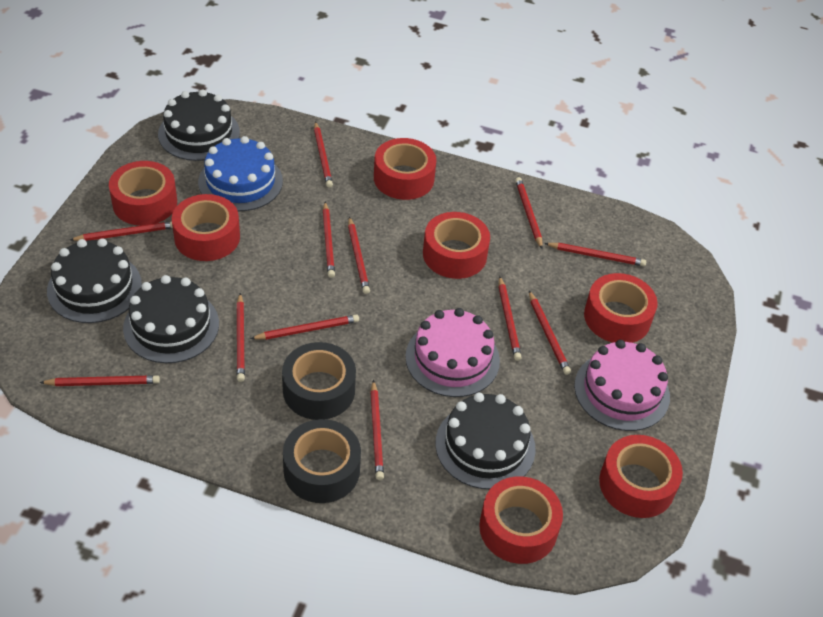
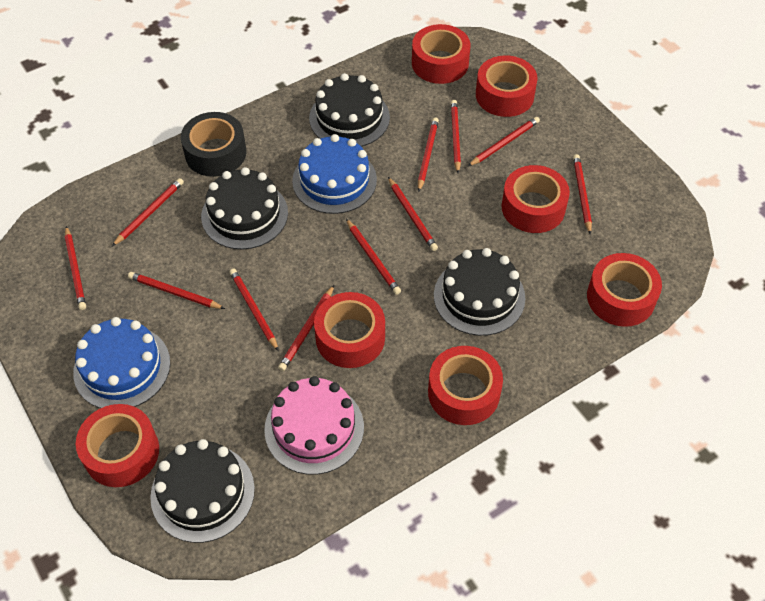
black tape: 2 -> 1
blue cake: 1 -> 2
pink cake: 2 -> 1
red pencil: 12 -> 11

